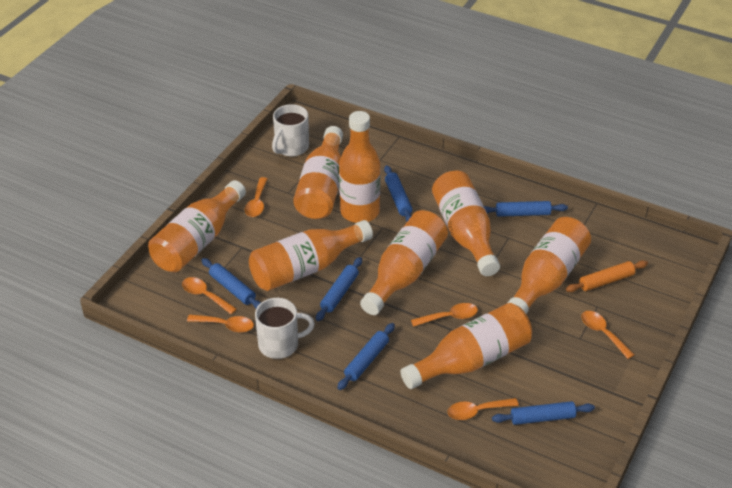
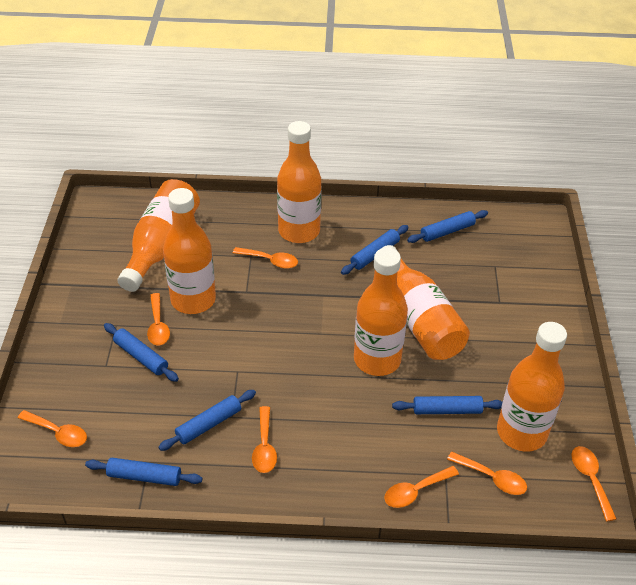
orange bottle: 8 -> 6
orange rolling pin: 1 -> 0
orange spoon: 6 -> 7
white mug: 2 -> 0

